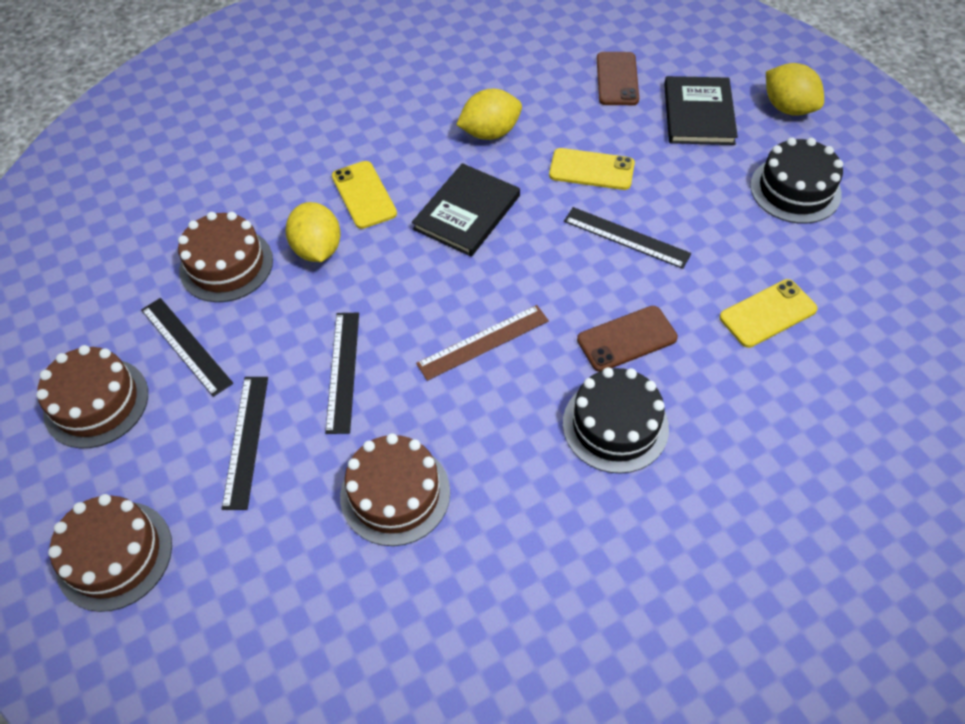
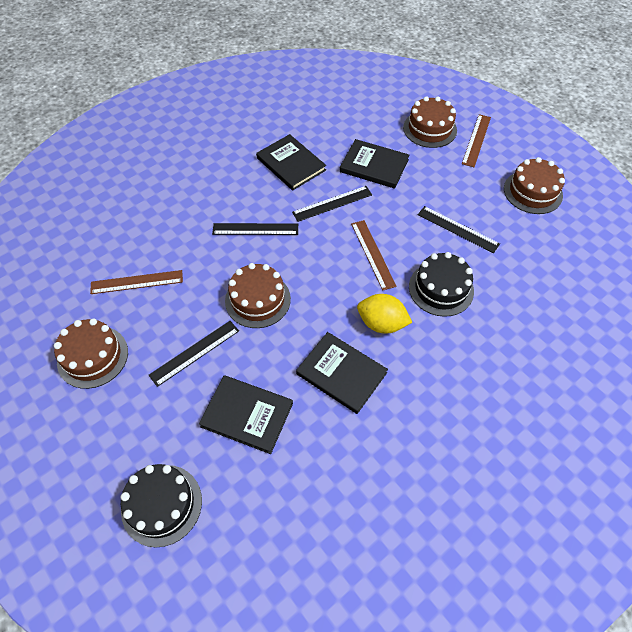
black book: 2 -> 4
brown phone: 2 -> 0
brown ruler: 1 -> 3
yellow lemon: 3 -> 1
yellow phone: 3 -> 0

